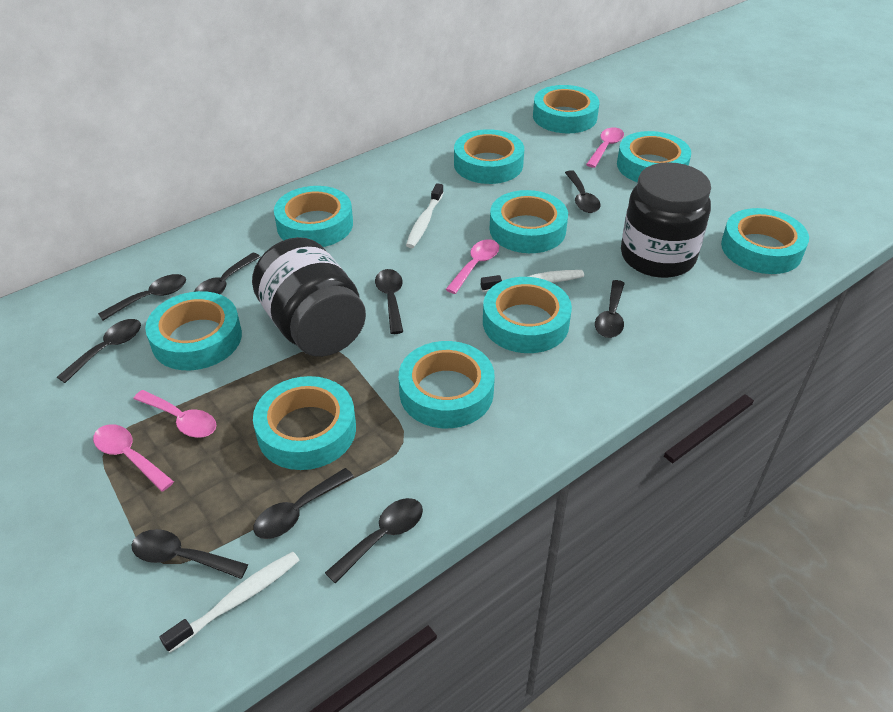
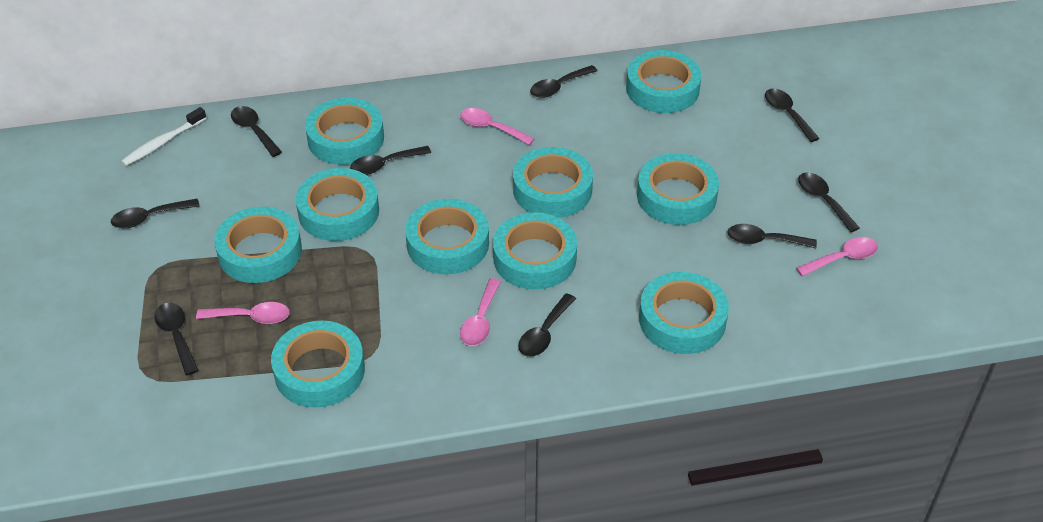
black jar: 2 -> 0
white toothbrush: 3 -> 1

